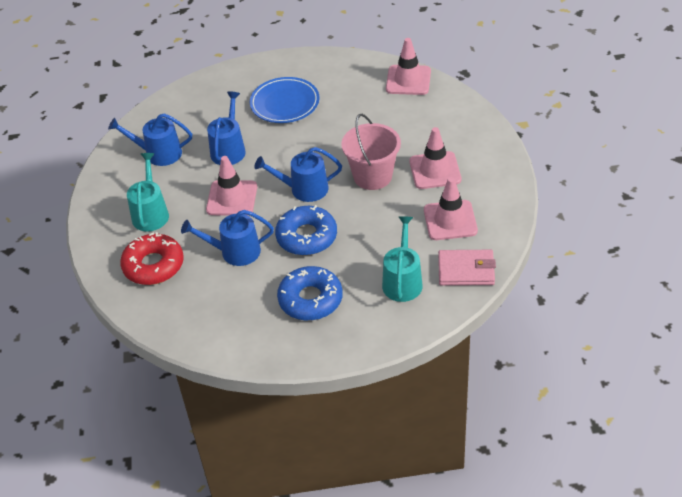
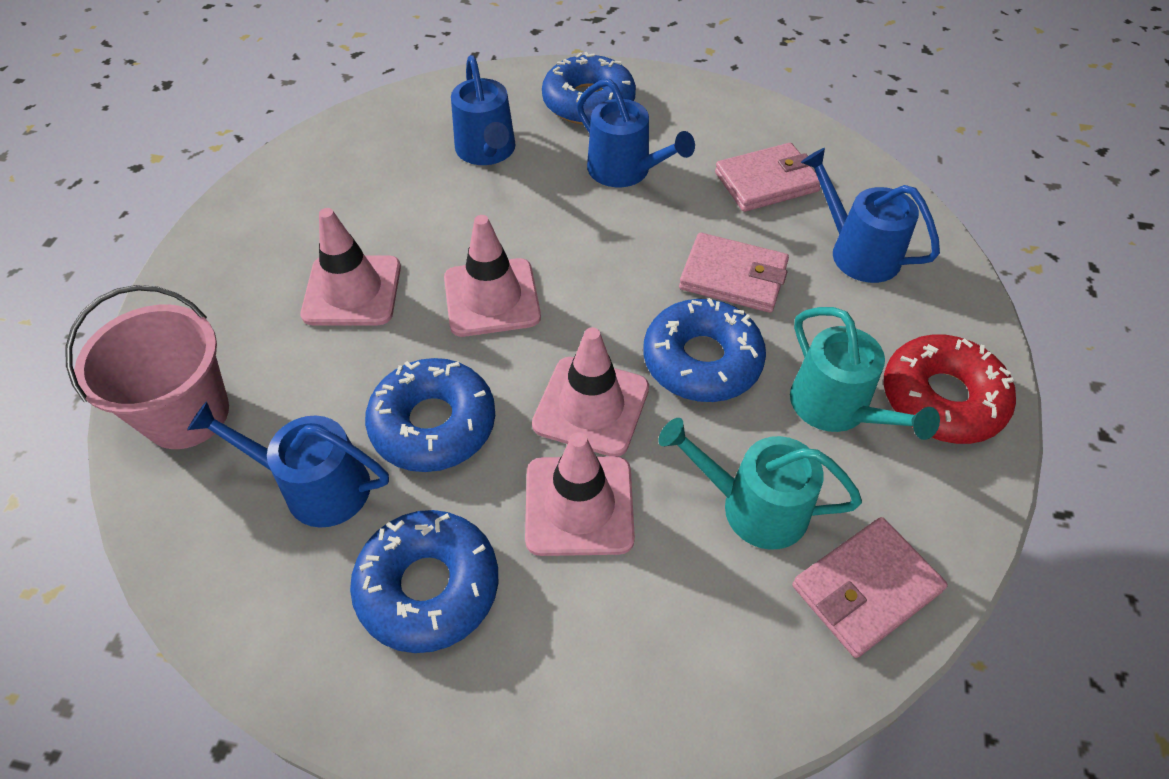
blue donut: 2 -> 4
blue plate: 1 -> 0
pink wallet: 1 -> 3

